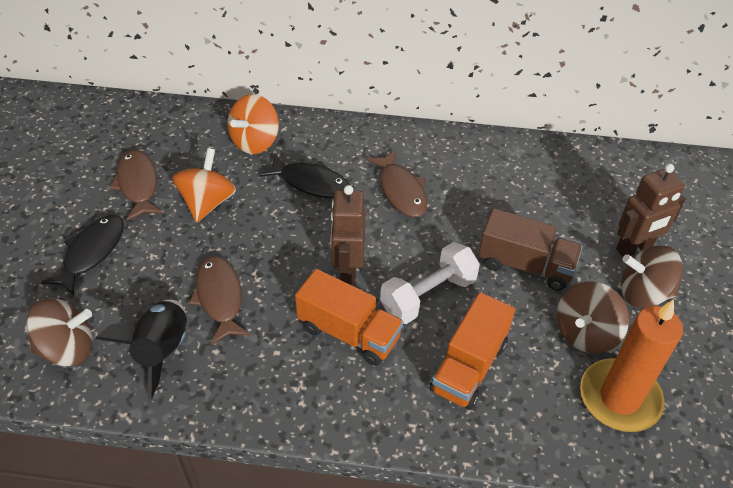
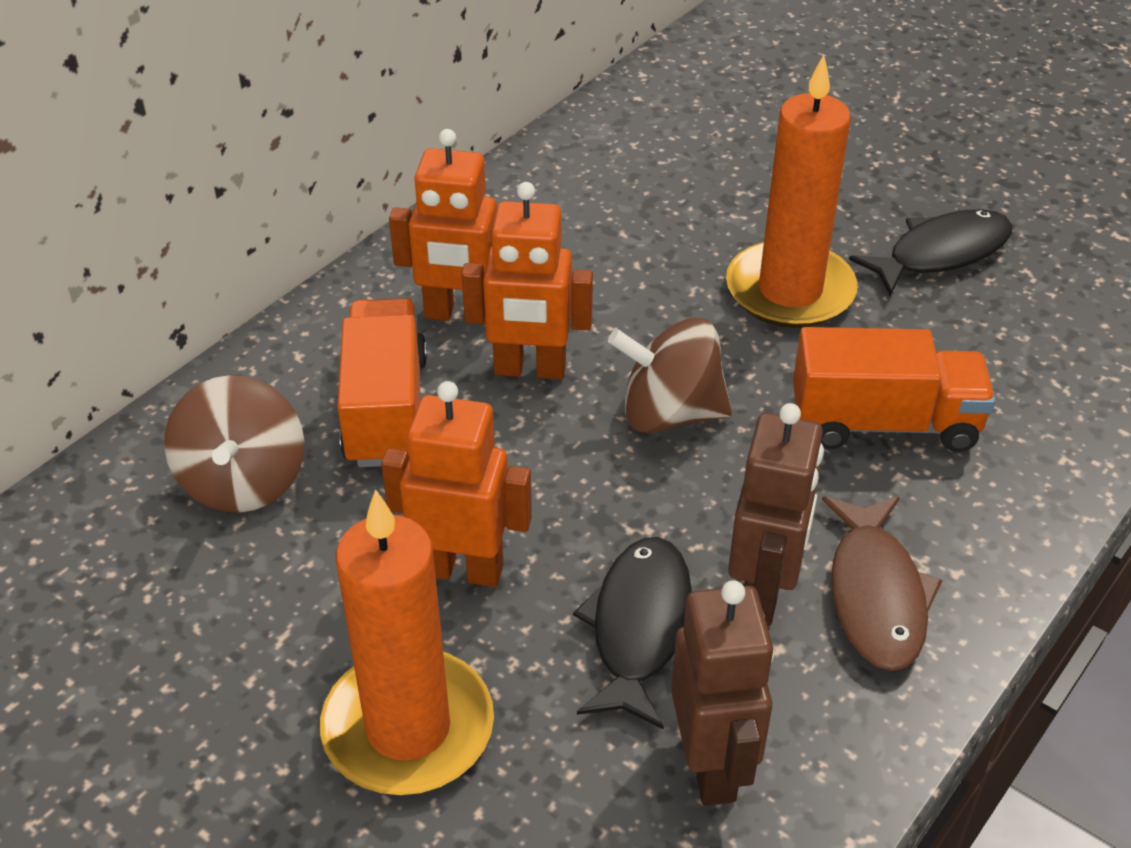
black rocket: 1 -> 0
brown fish: 3 -> 1
brown spinning top: 3 -> 2
brown truck: 1 -> 0
orange candle: 1 -> 2
orange robot: 0 -> 3
orange spinning top: 2 -> 0
white dumbbell: 1 -> 0

